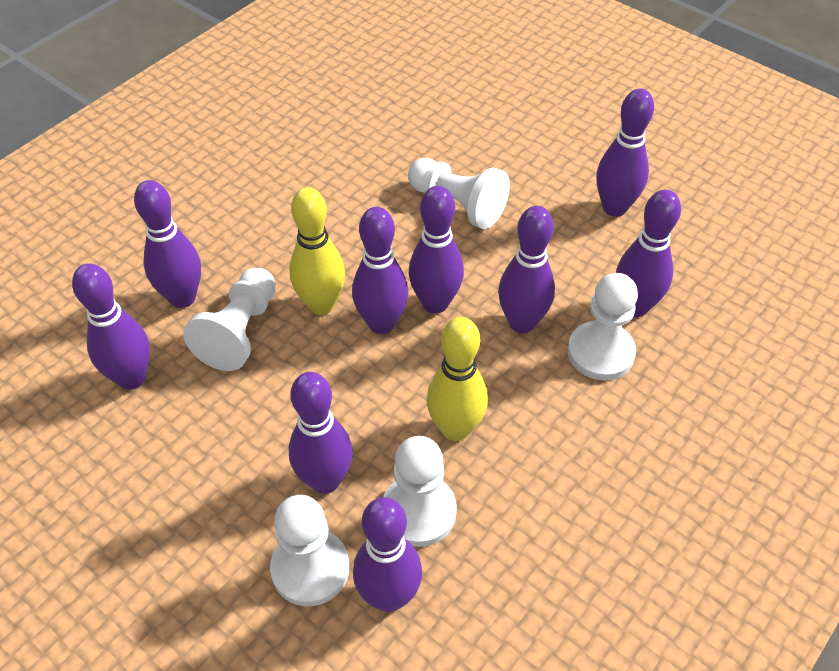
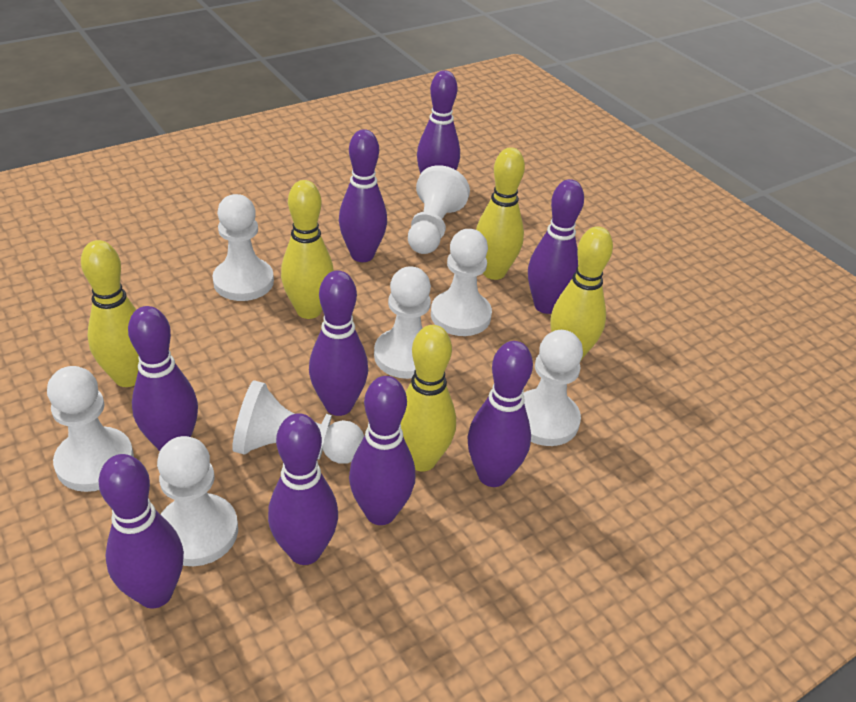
white pawn: 5 -> 8
yellow bowling pin: 2 -> 5

